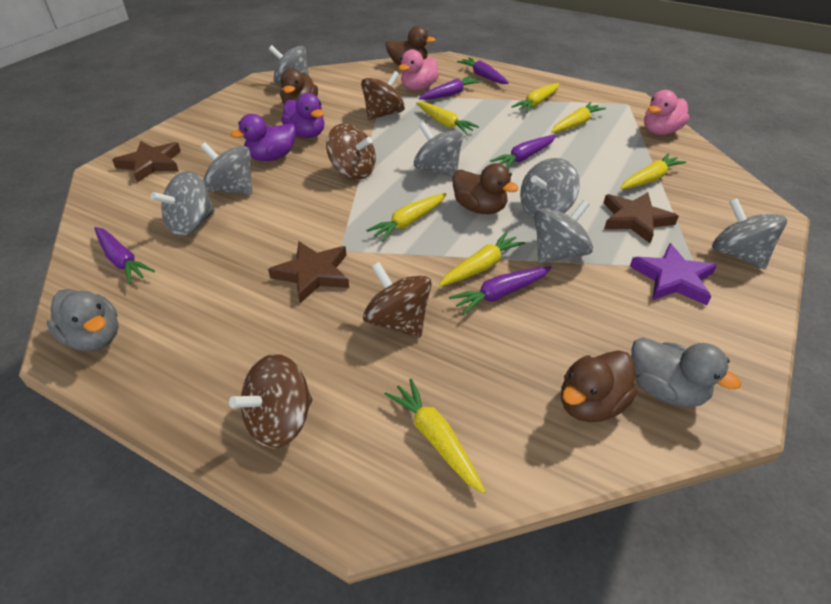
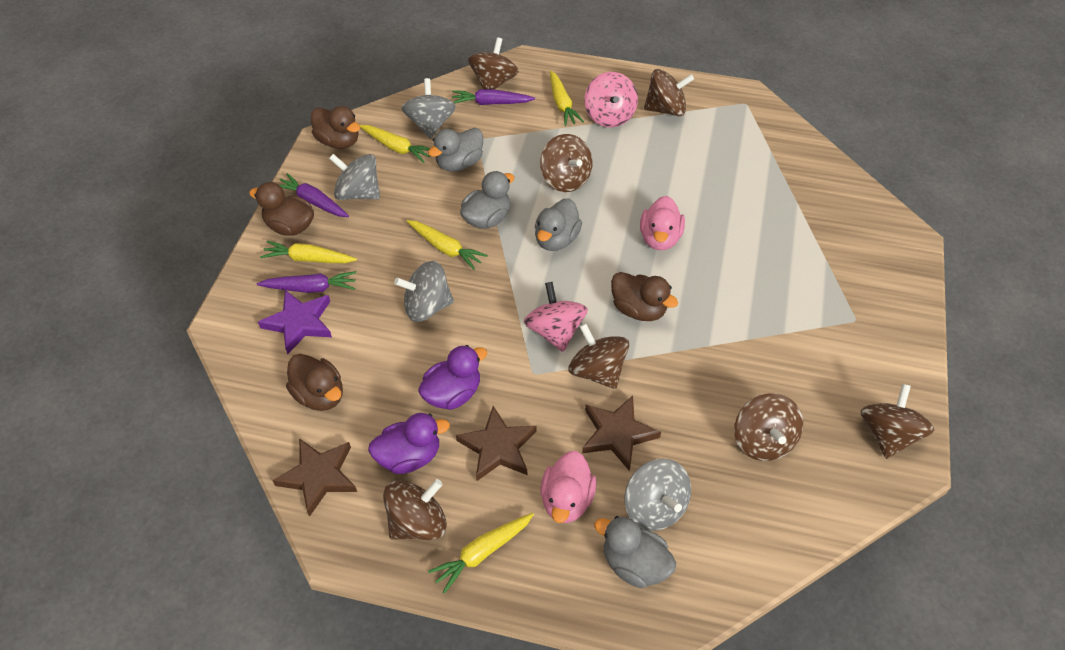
brown spinning top: 4 -> 7
grey duck: 2 -> 4
grey spinning top: 7 -> 4
pink spinning top: 0 -> 2
purple carrot: 5 -> 3
yellow carrot: 7 -> 5

